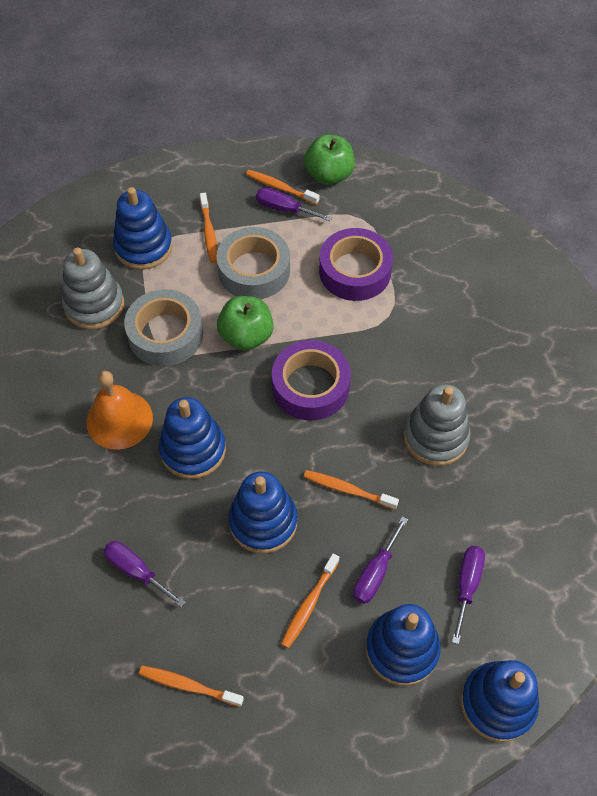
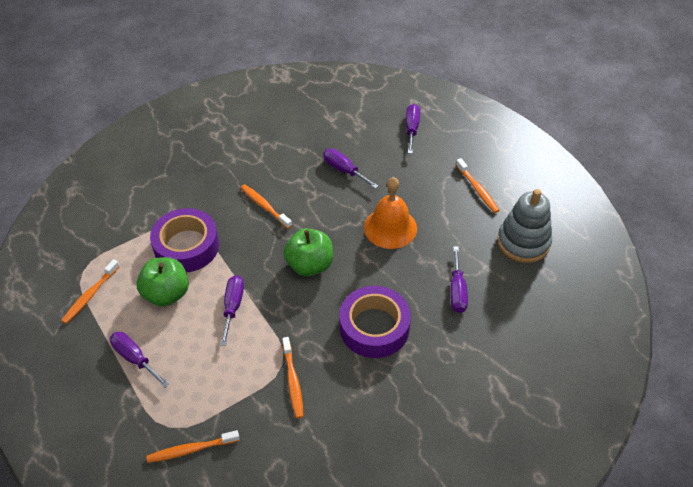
blue stacking toy: 5 -> 0
grey stacking toy: 2 -> 1
grey tape: 2 -> 0
purple screwdriver: 4 -> 5

